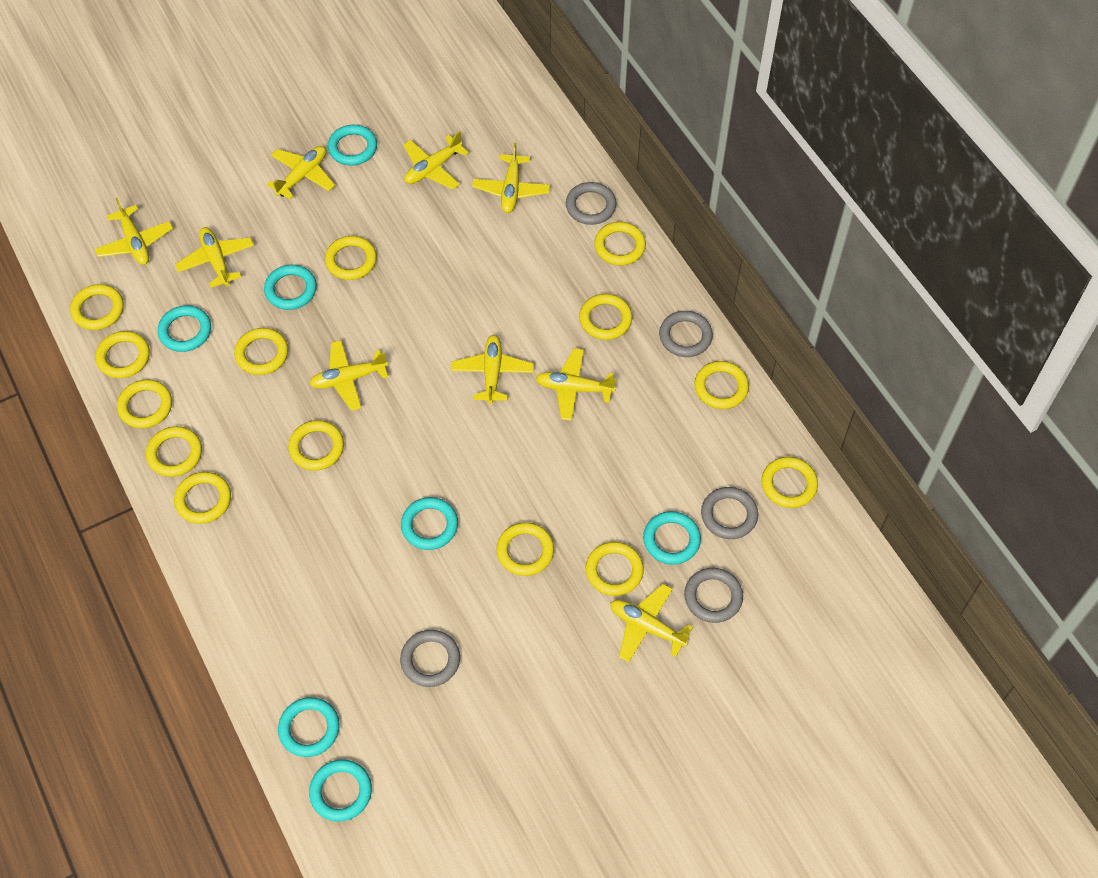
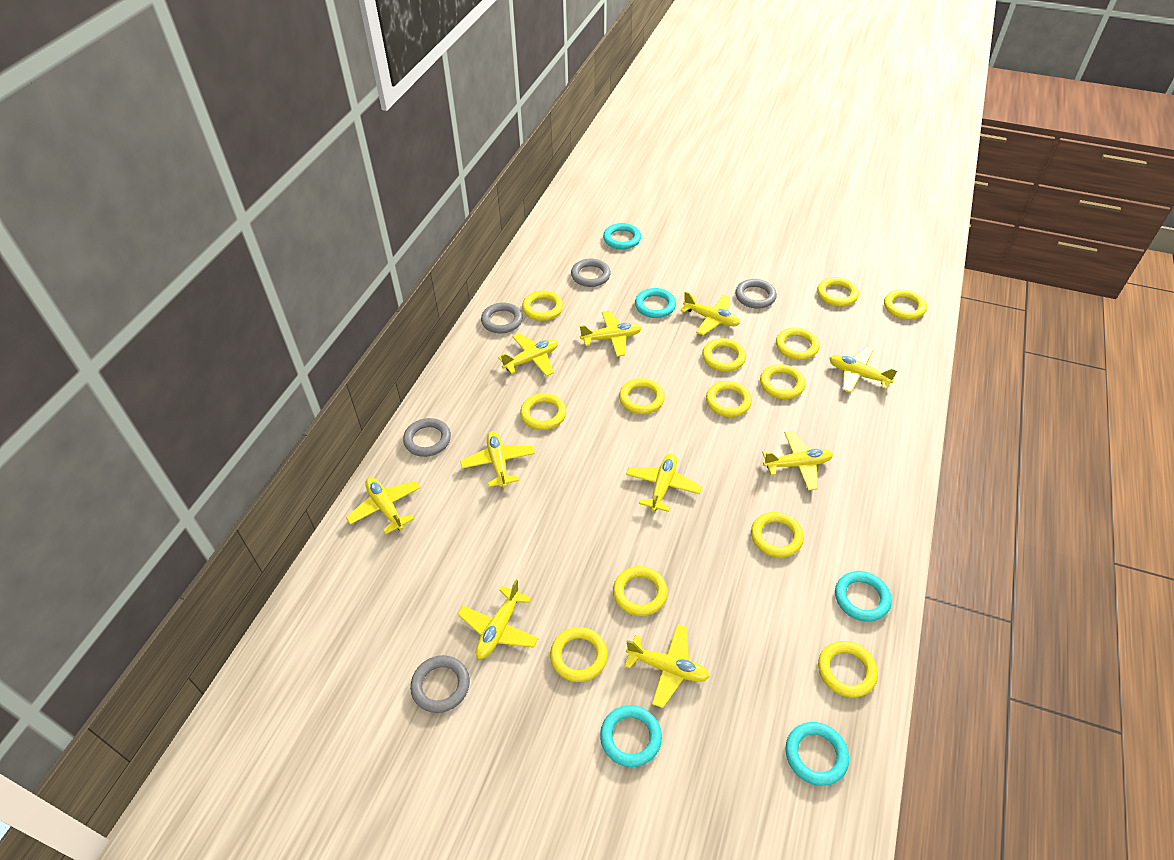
turquoise ring: 7 -> 5
yellow plane: 9 -> 10
yellow ring: 14 -> 13

